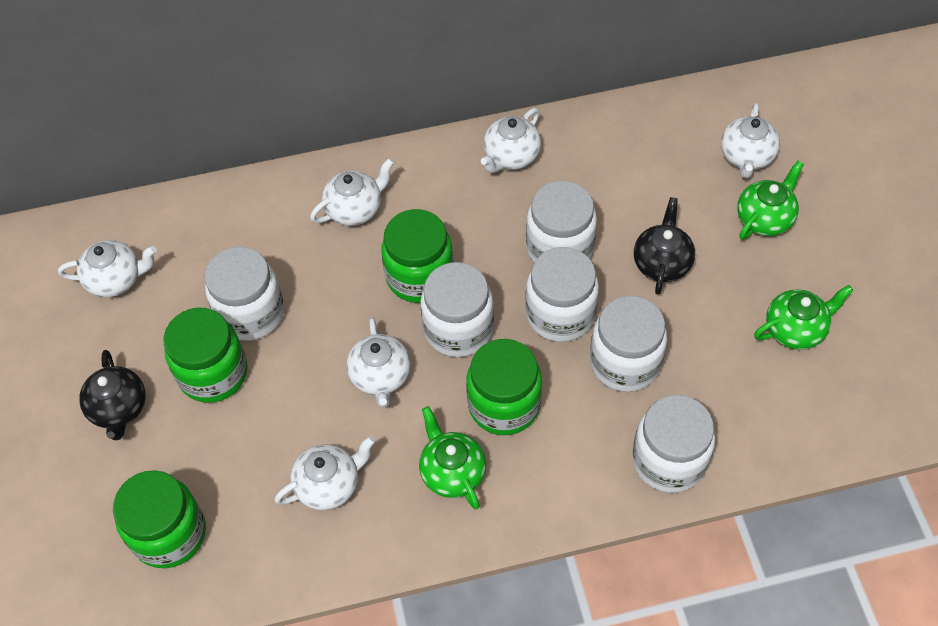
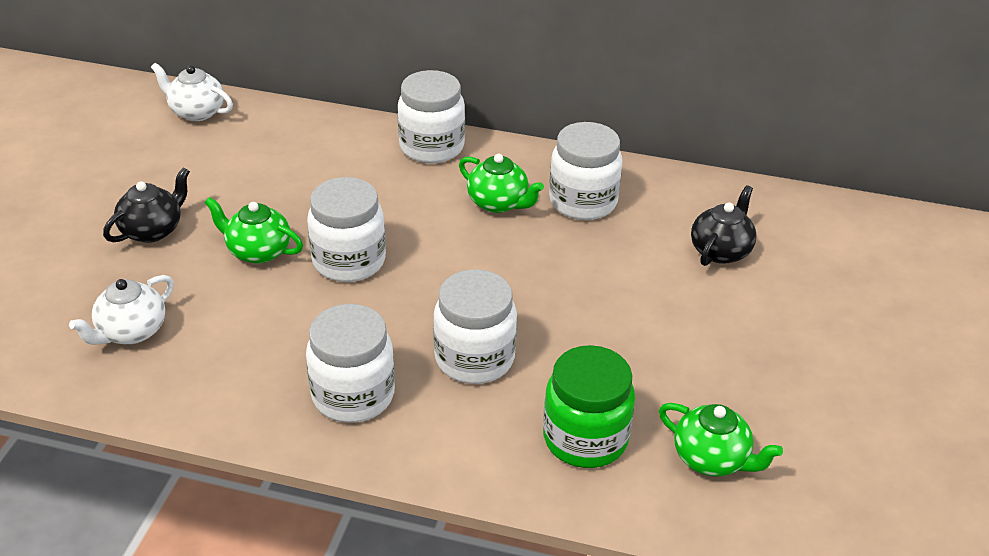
green jar: 4 -> 1
white jar: 6 -> 5
white teapot: 6 -> 2

